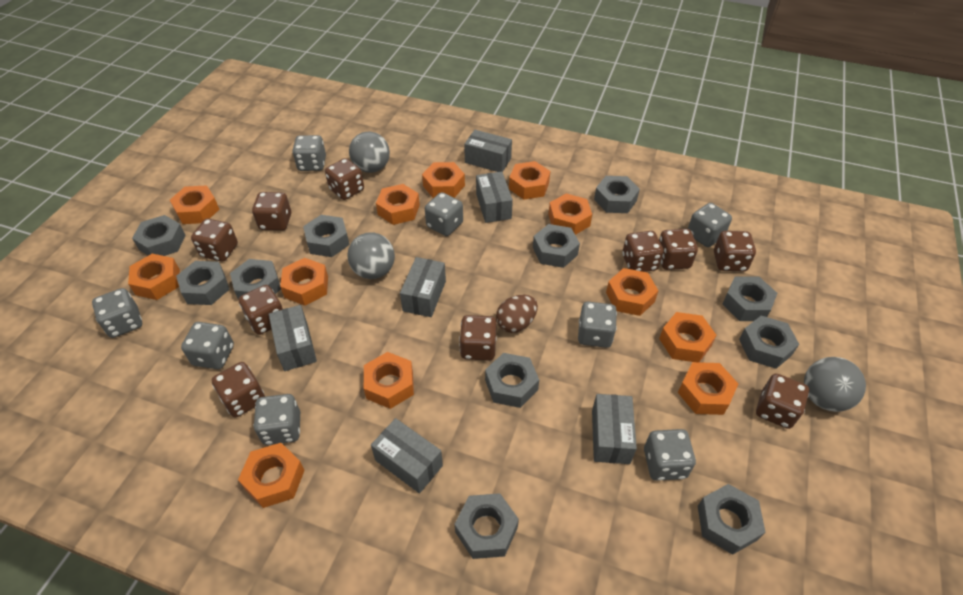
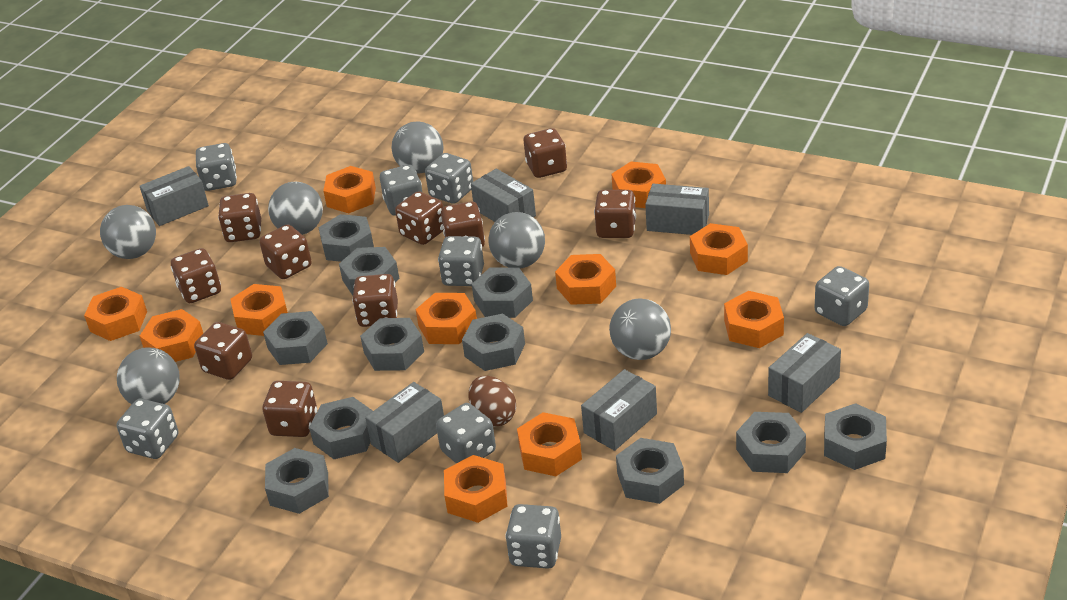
grey ball: 3 -> 6
orange nut: 12 -> 11

